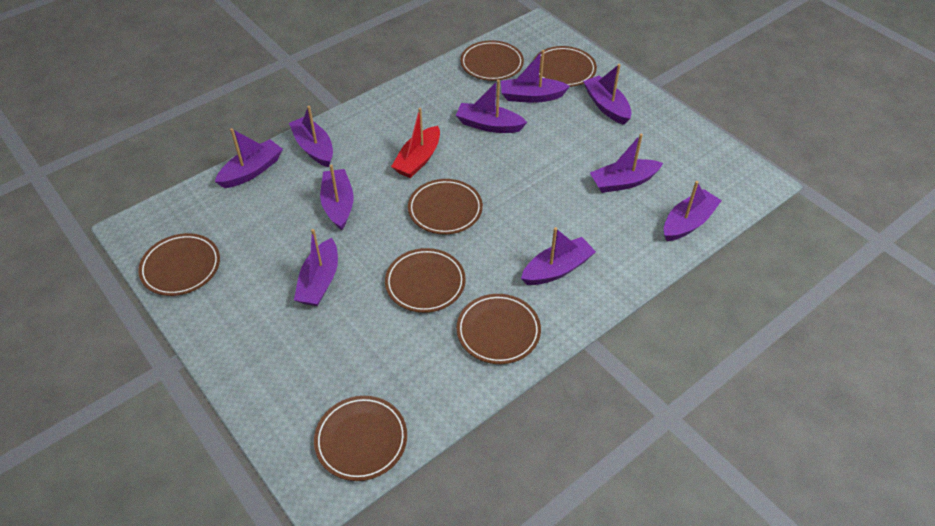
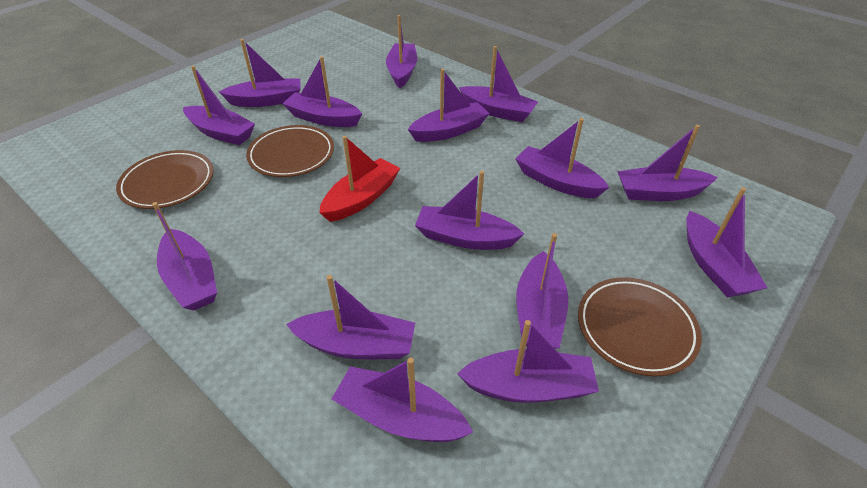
brown plate: 7 -> 3
purple boat: 10 -> 15

